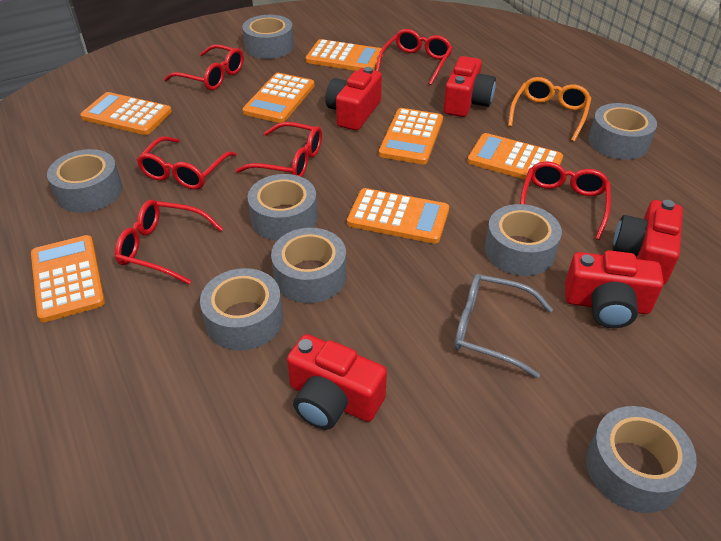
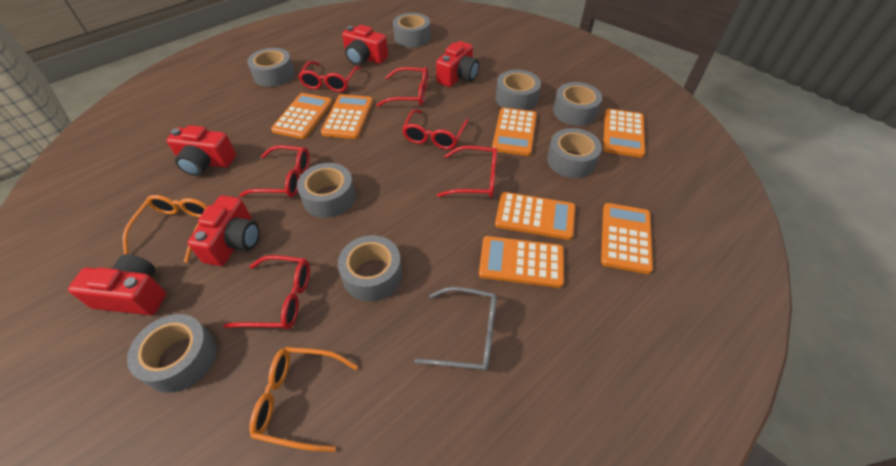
orange glasses: 1 -> 2

